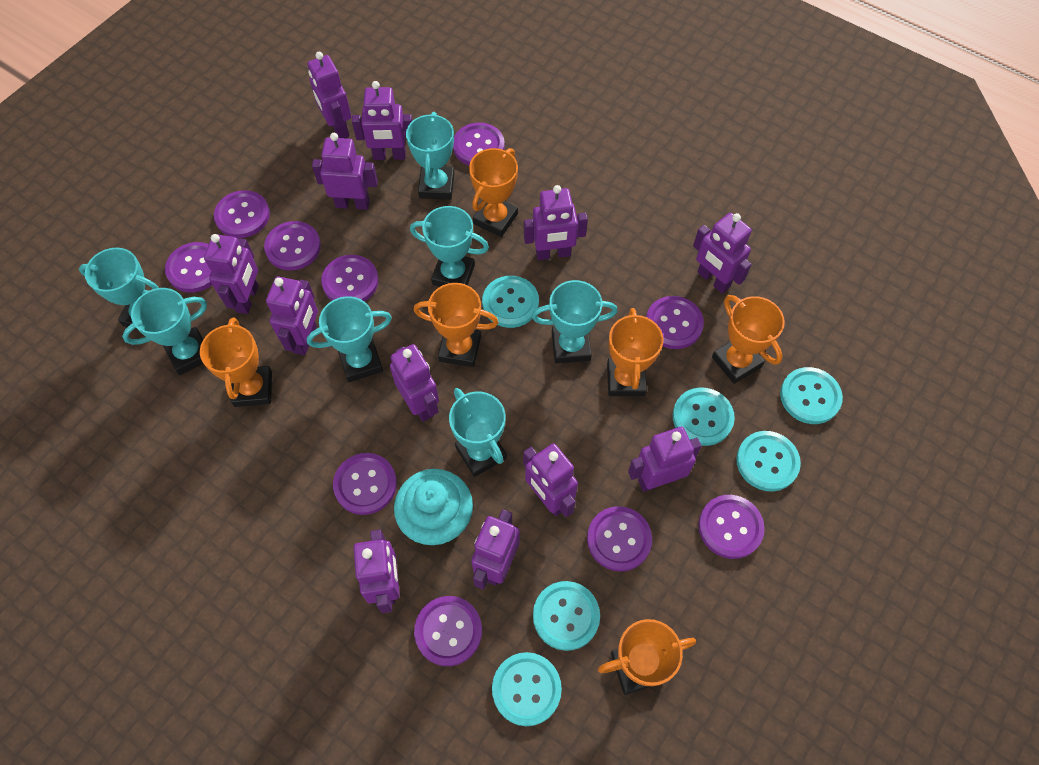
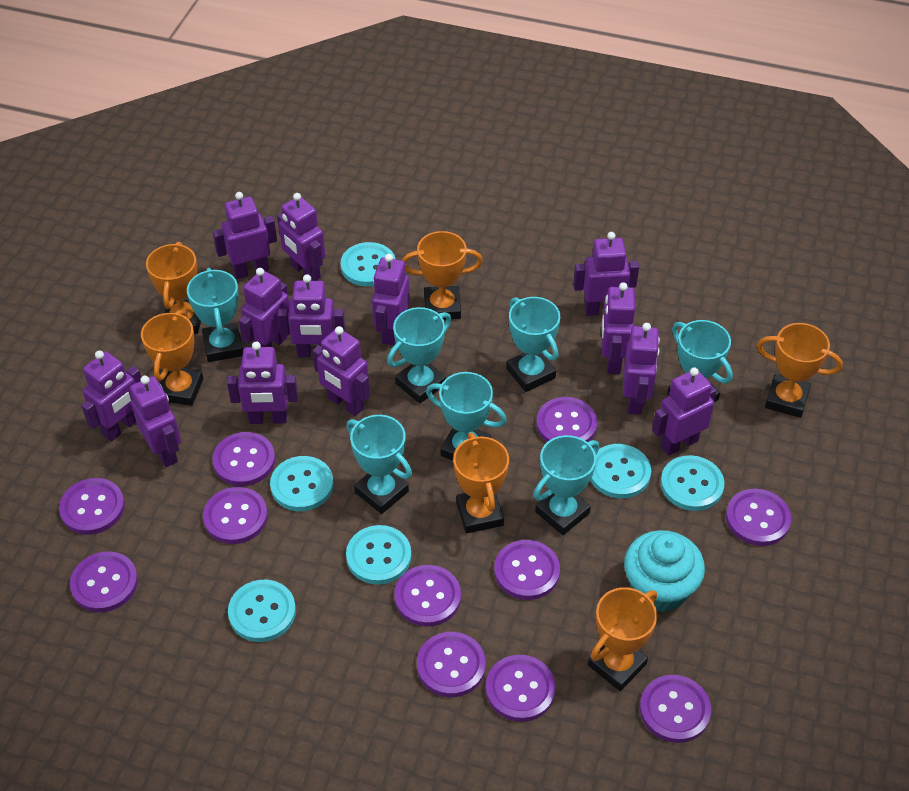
purple button: 10 -> 11
purple robot: 12 -> 13

